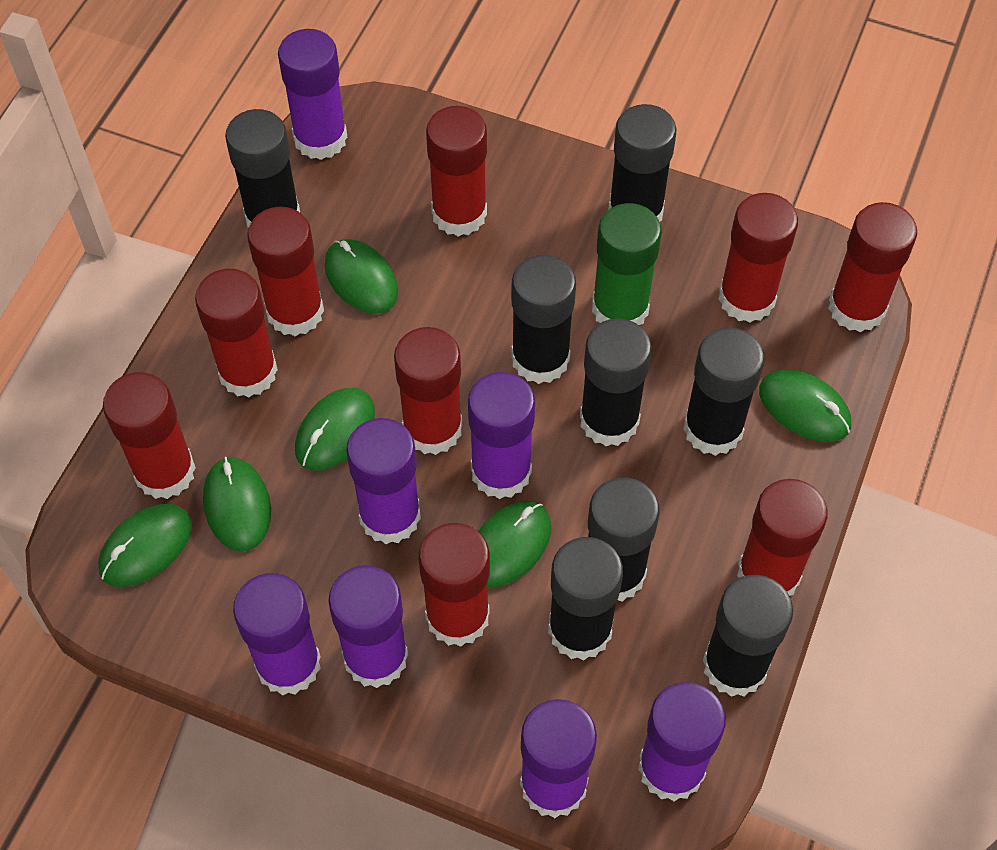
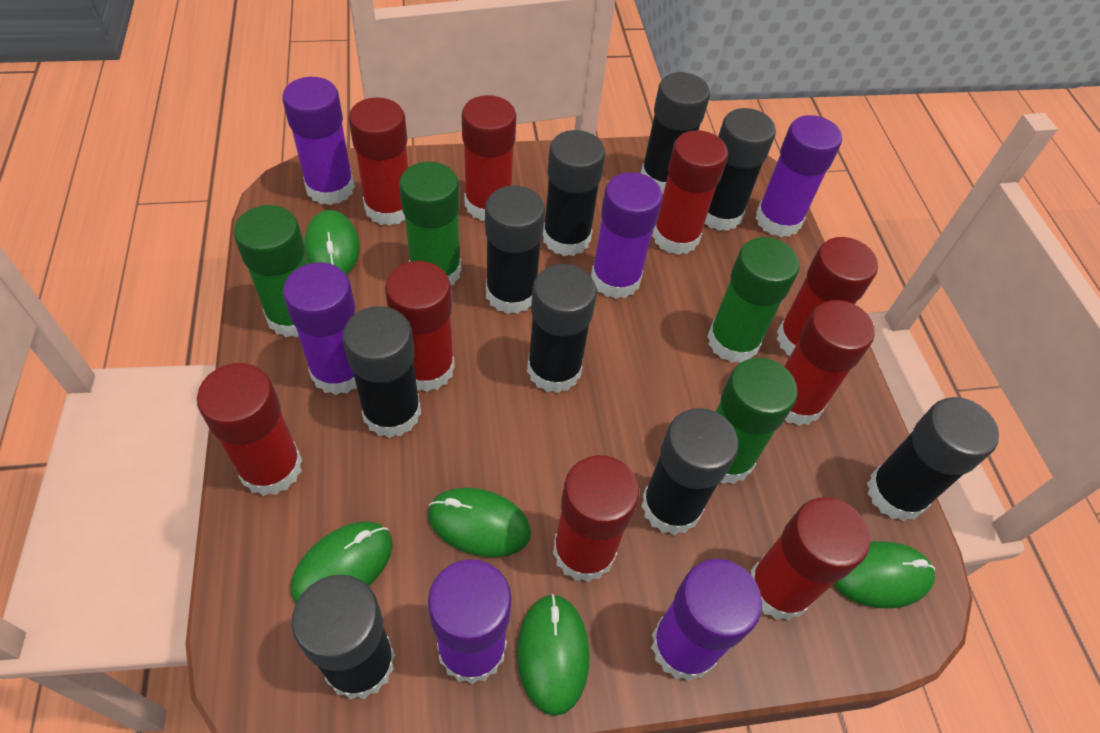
black glue stick: 8 -> 9
green glue stick: 1 -> 4
green mouse: 6 -> 5
purple glue stick: 7 -> 6

